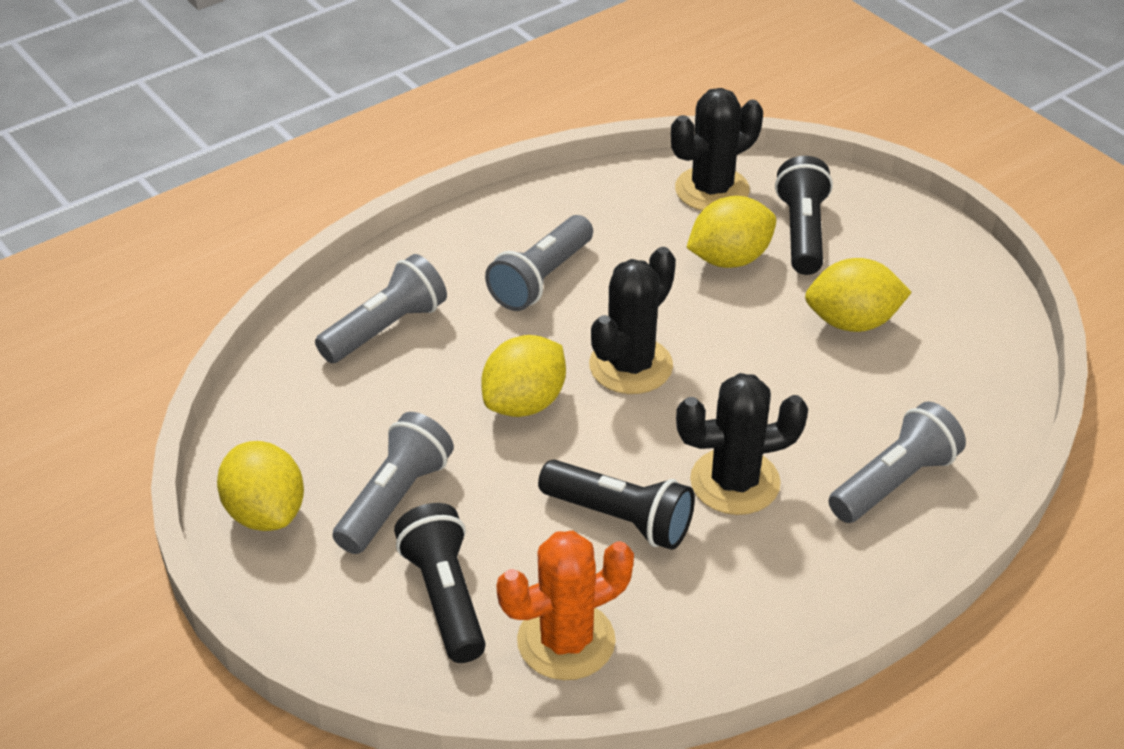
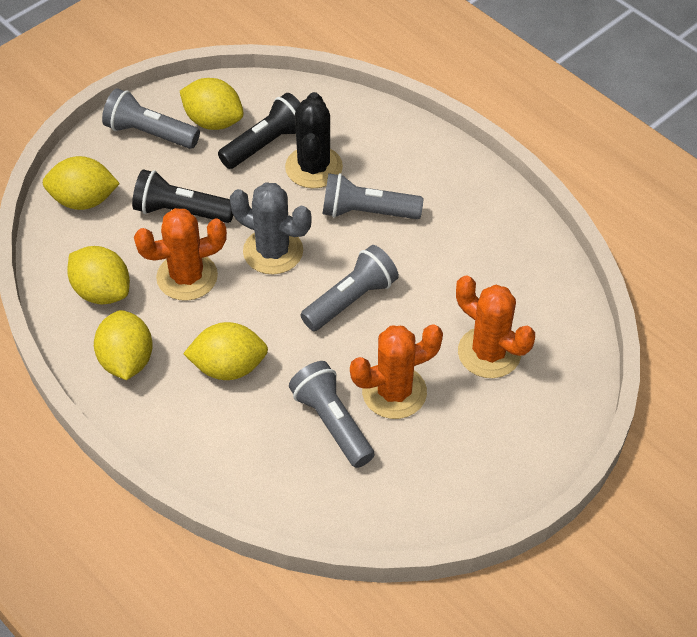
black cactus: 3 -> 1
black flashlight: 3 -> 2
grey cactus: 0 -> 1
orange cactus: 1 -> 3
yellow lemon: 4 -> 5

